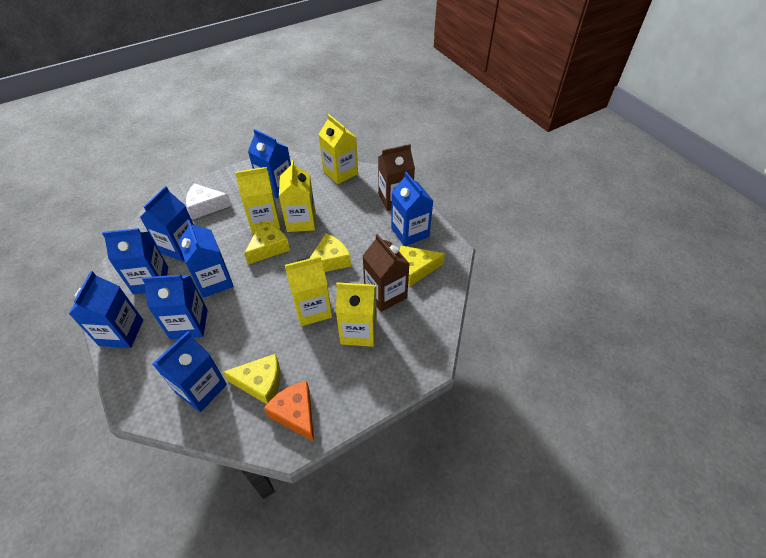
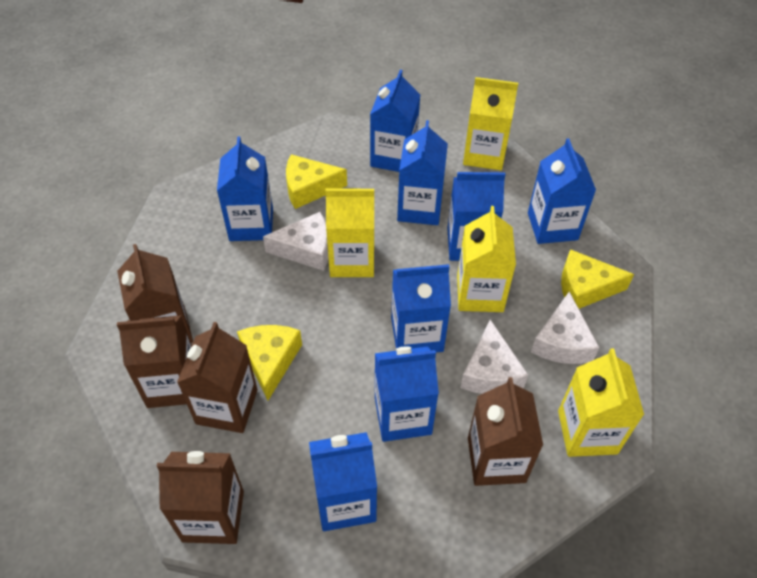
brown carton: 2 -> 5
orange cheese: 1 -> 0
white cheese: 1 -> 3
yellow carton: 5 -> 4
yellow cheese: 4 -> 3

